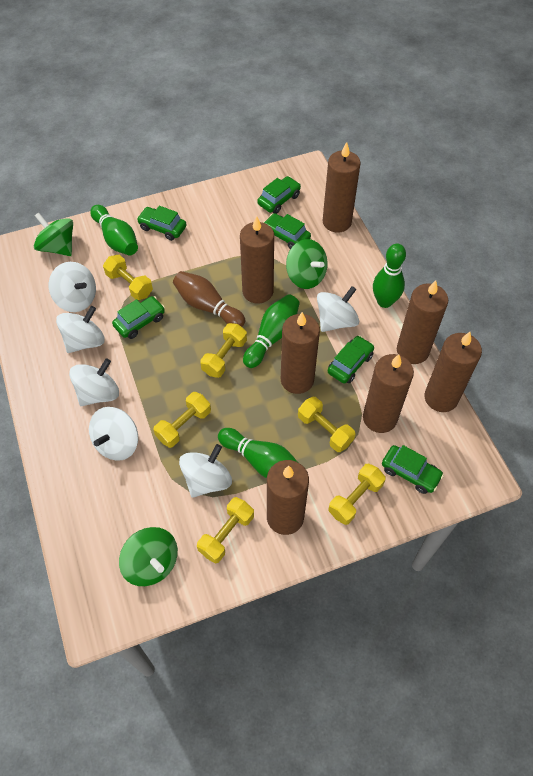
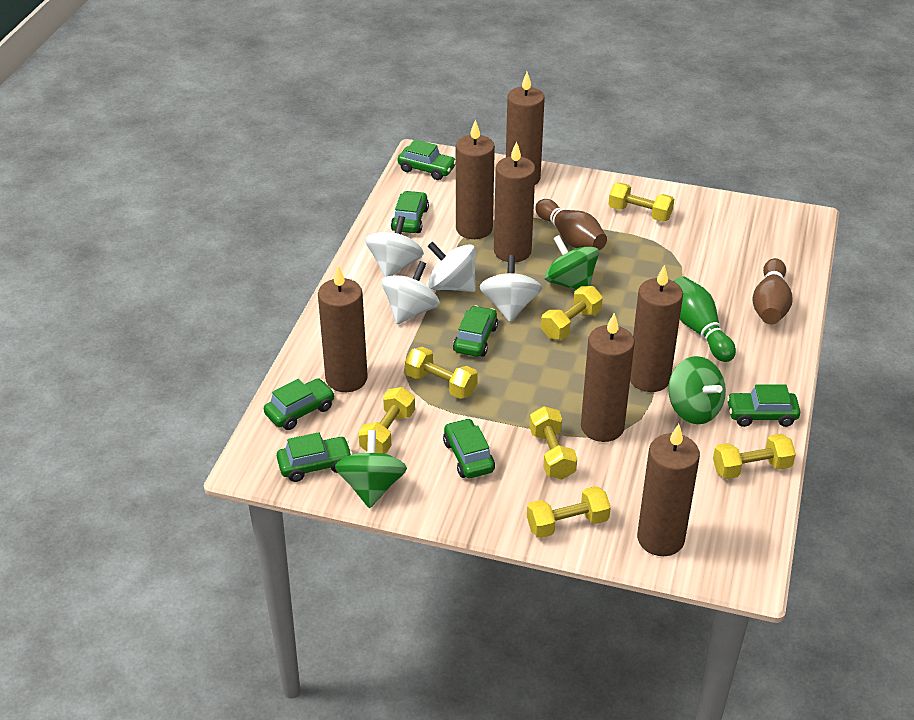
brown bowling pin: 1 -> 2
green bowling pin: 4 -> 1
green car: 6 -> 7
white spinning top: 6 -> 4
yellow dumbbell: 6 -> 7

